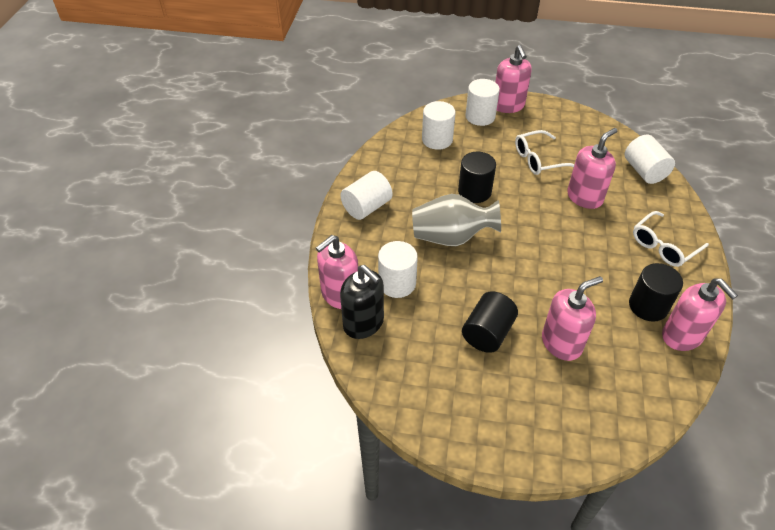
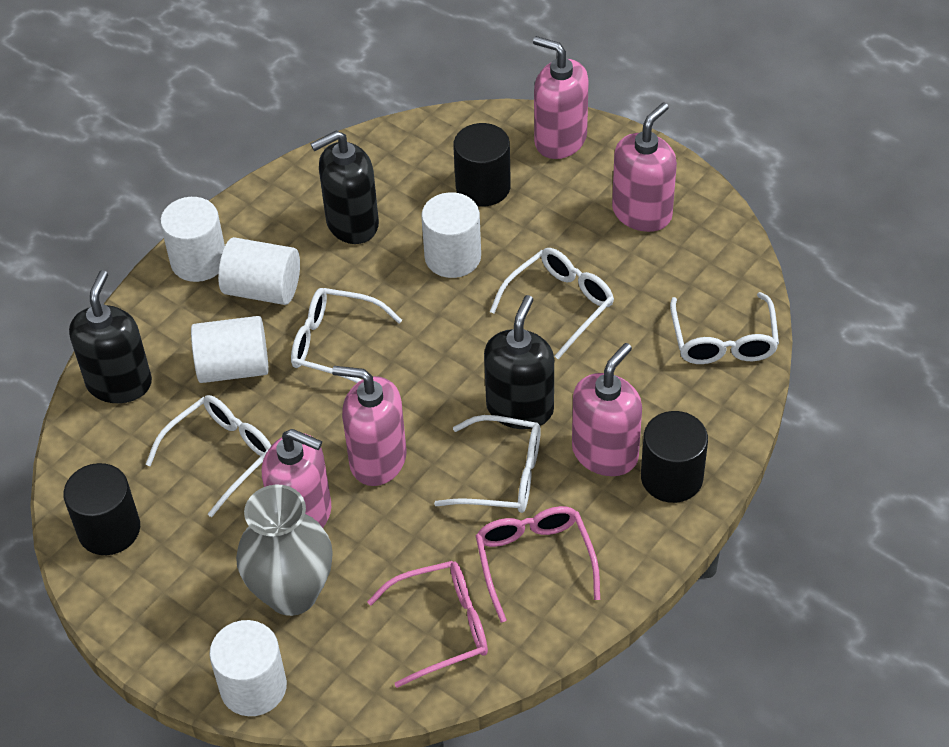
black soap dispenser: 1 -> 3
pink glasses: 0 -> 2
white glasses: 2 -> 5

